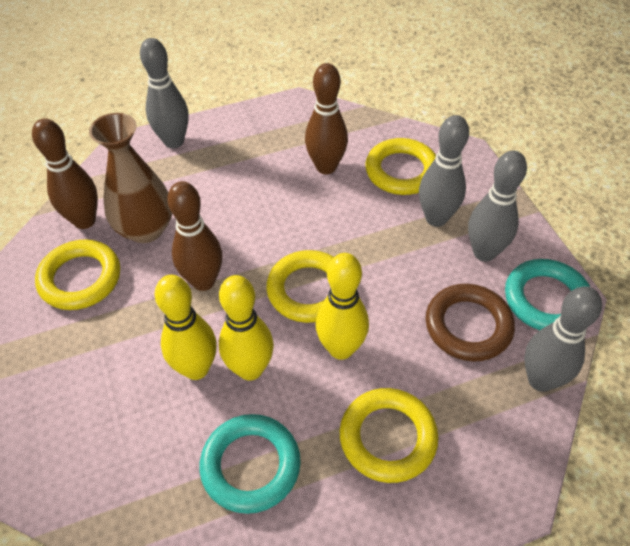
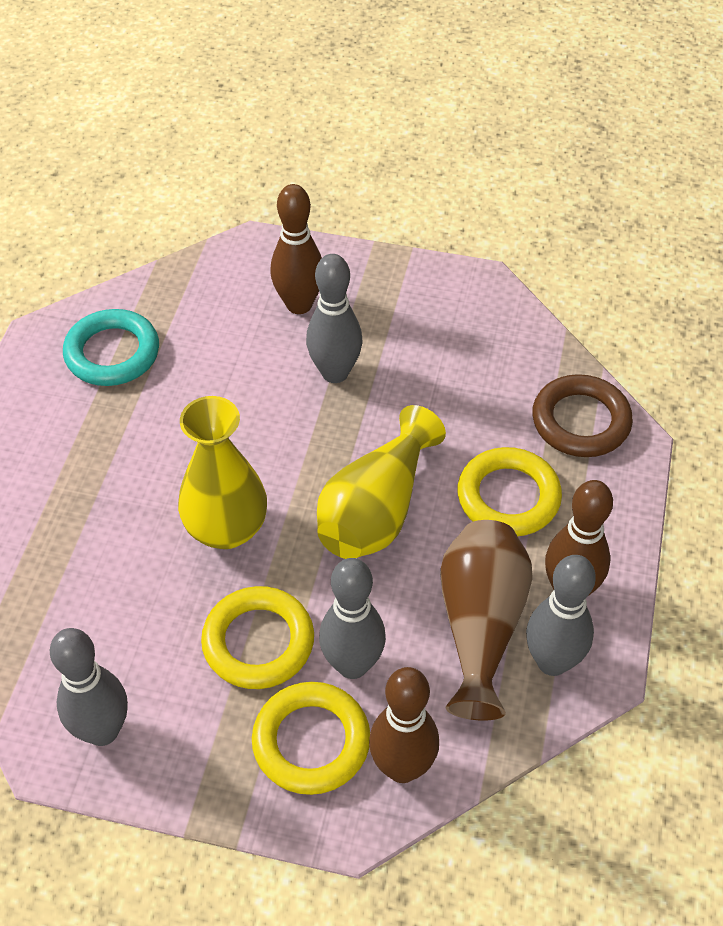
turquoise ring: 2 -> 1
yellow bowling pin: 3 -> 0
yellow ring: 4 -> 3
yellow vase: 0 -> 2

